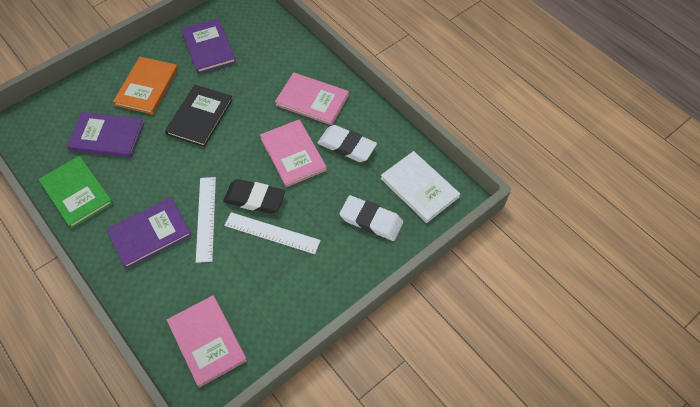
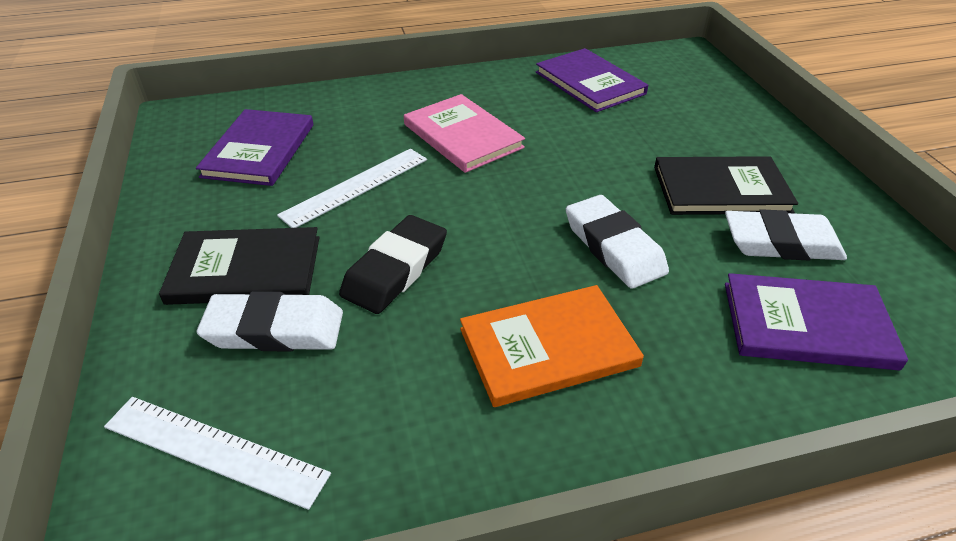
black book: 1 -> 2
green book: 1 -> 0
pink book: 3 -> 1
white book: 1 -> 0
white eraser: 2 -> 3

